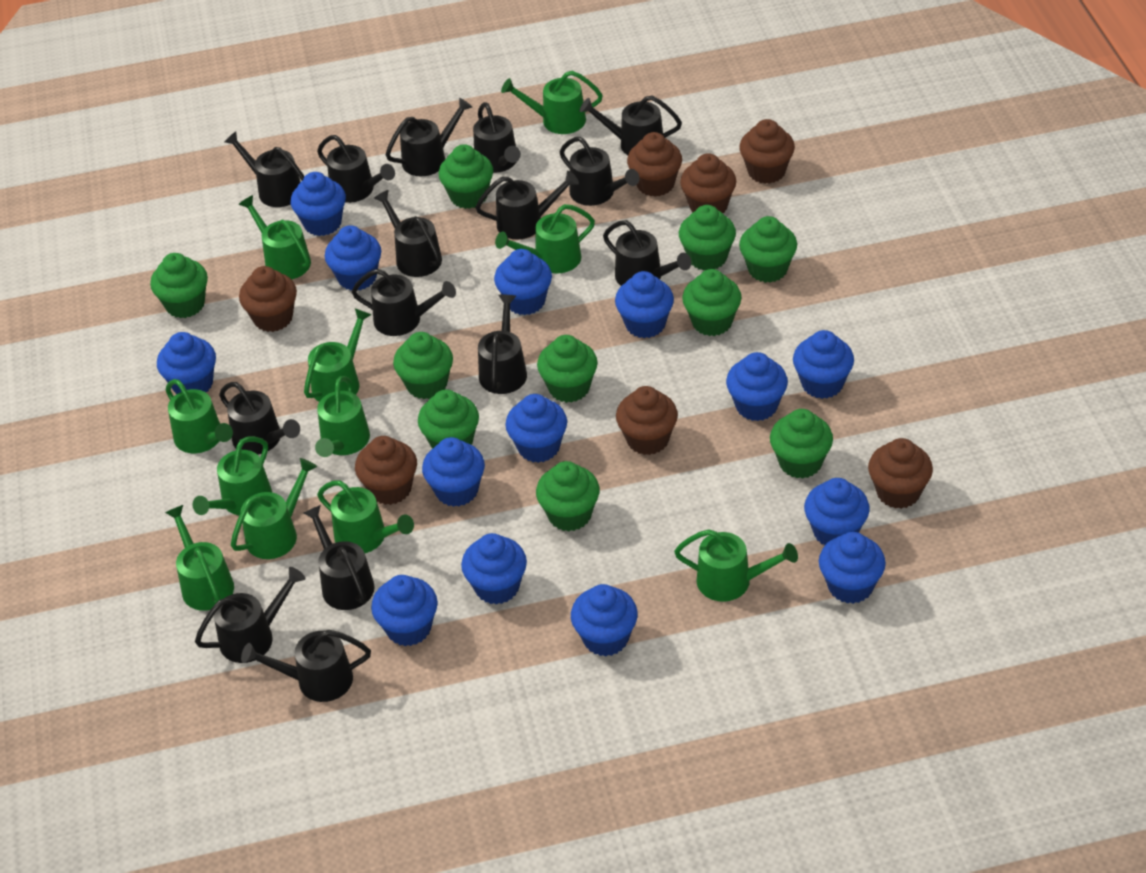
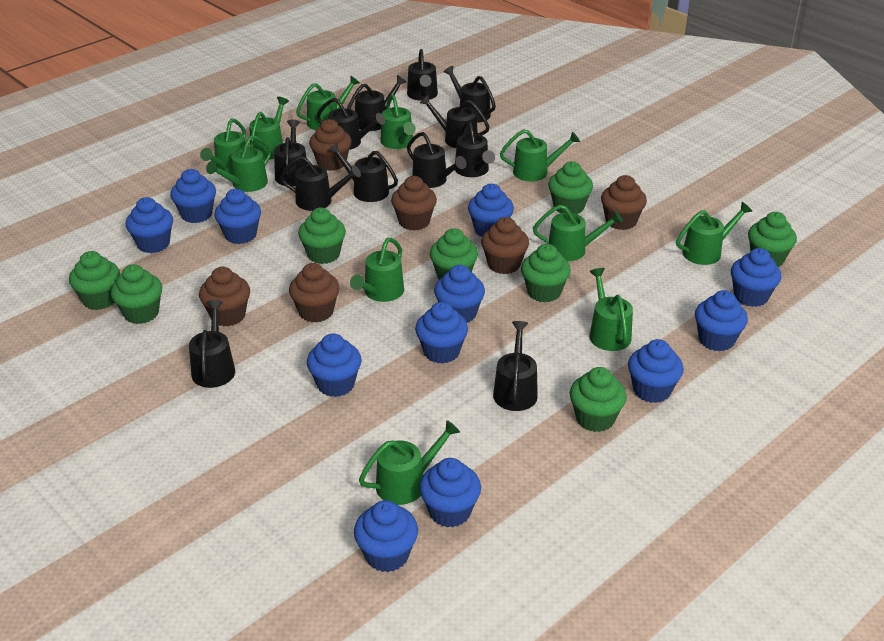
black watering can: 15 -> 12
blue cupcake: 14 -> 12
brown cupcake: 7 -> 6
green cupcake: 10 -> 8

